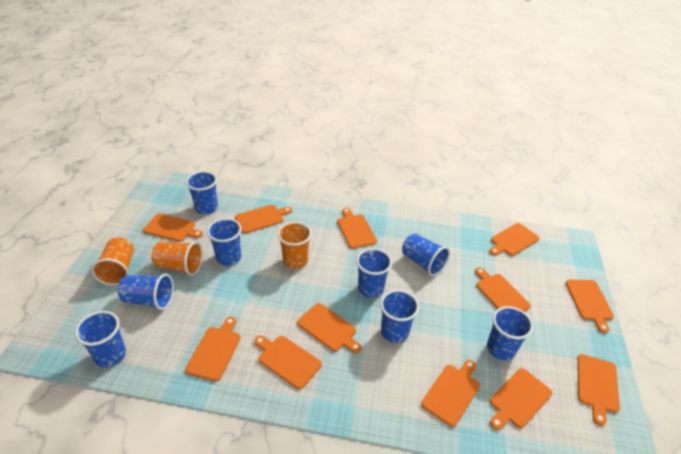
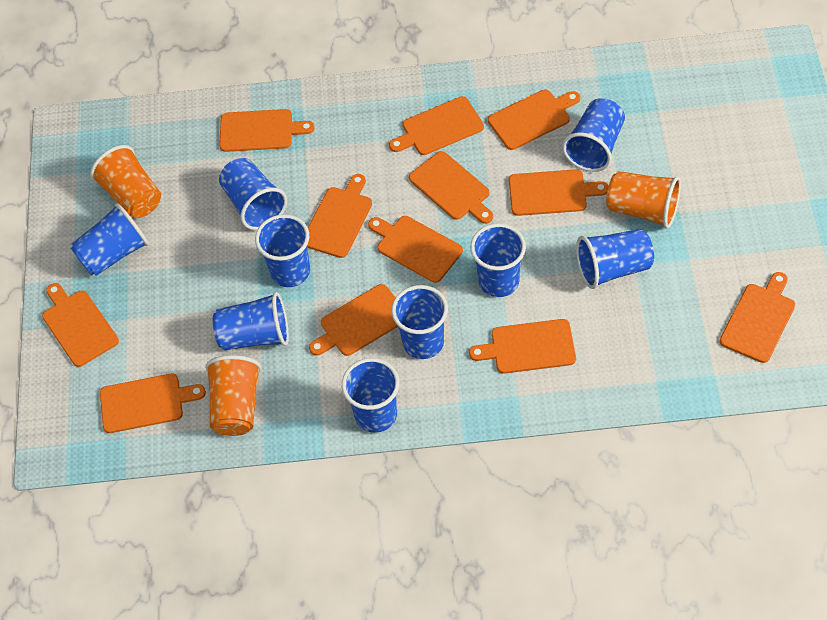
blue cup: 8 -> 9

